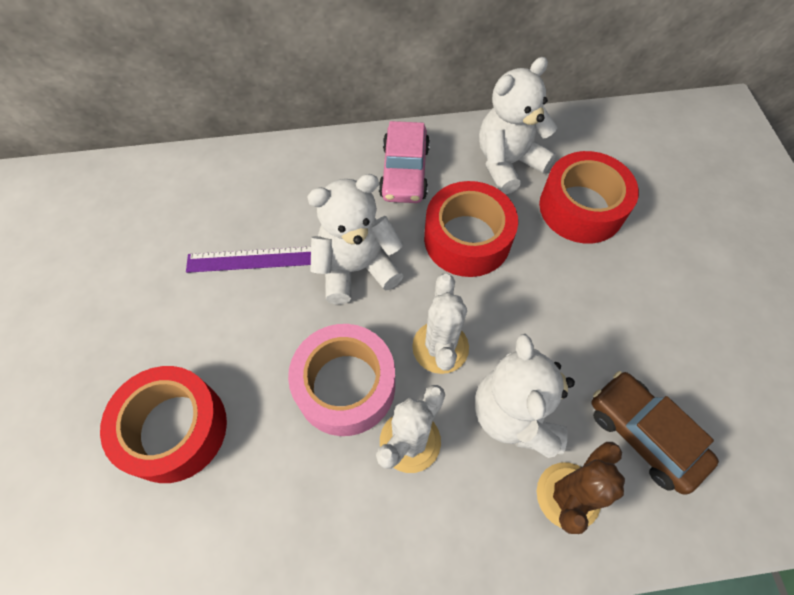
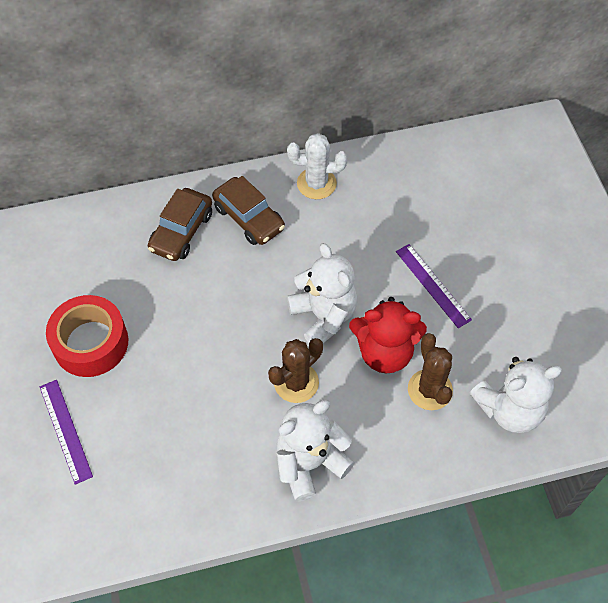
brown cactus: 1 -> 2
brown car: 1 -> 2
pink car: 1 -> 0
pink tape: 1 -> 0
purple ruler: 1 -> 2
red tape: 3 -> 1
red teddy bear: 0 -> 1
white cactus: 2 -> 1

